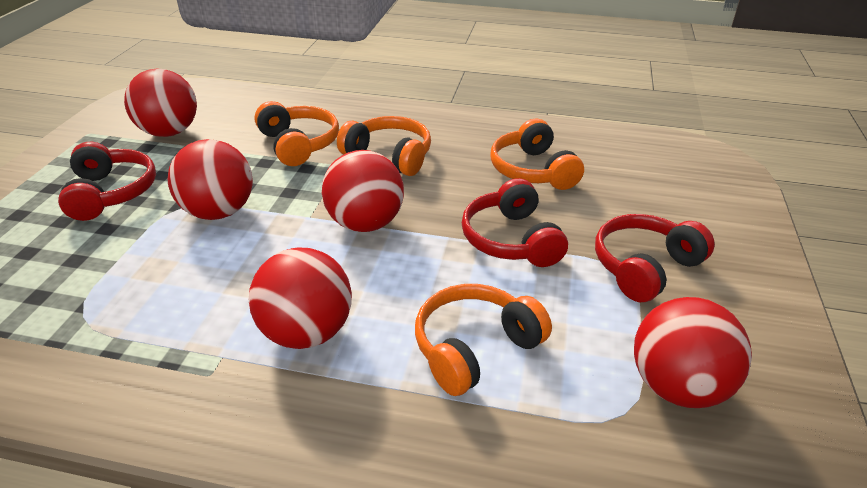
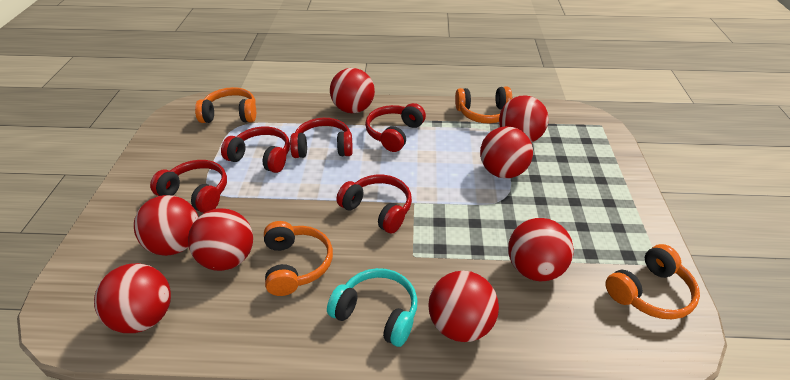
red ball: 5 -> 8
red headphones: 3 -> 5
turquoise headphones: 0 -> 1

